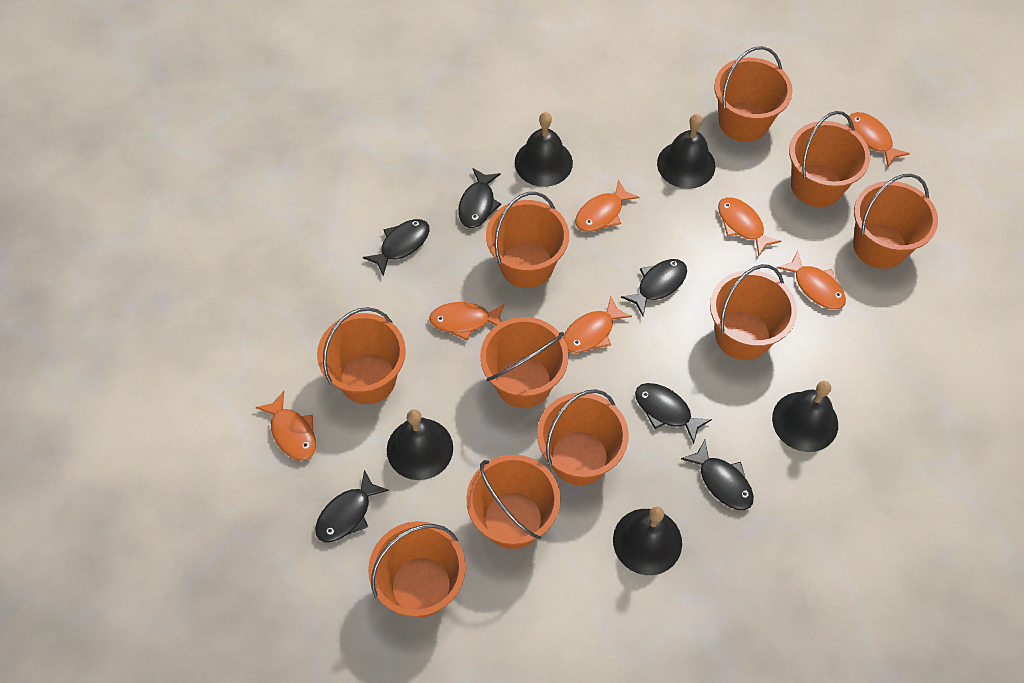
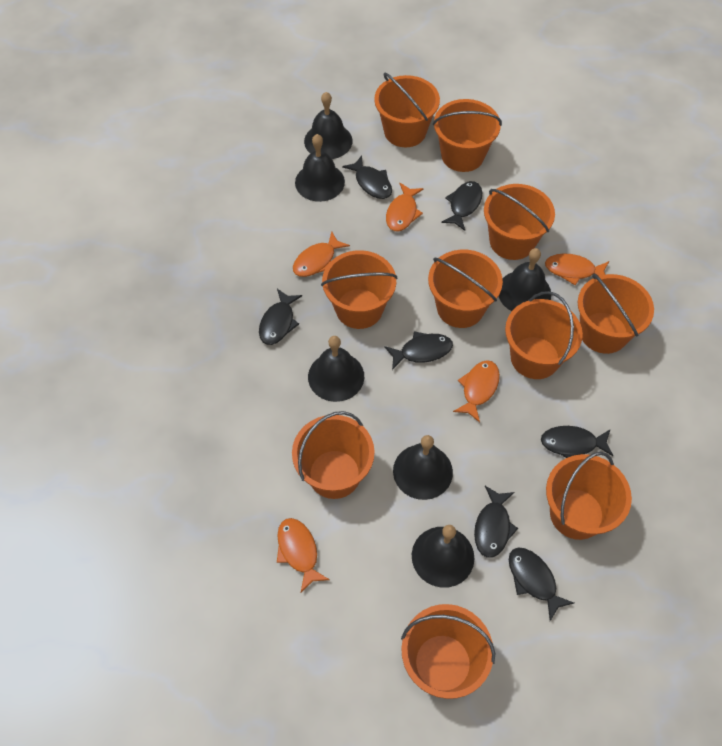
black bell: 5 -> 6
black fish: 6 -> 7
orange fish: 7 -> 5

